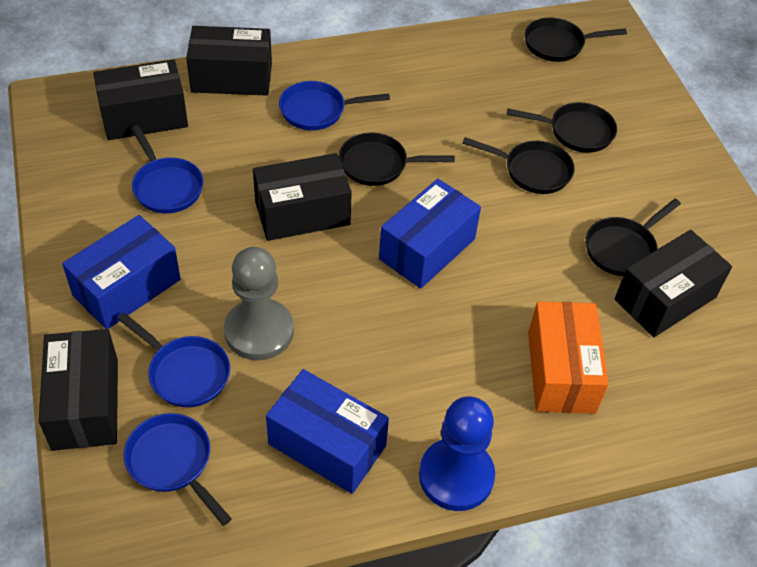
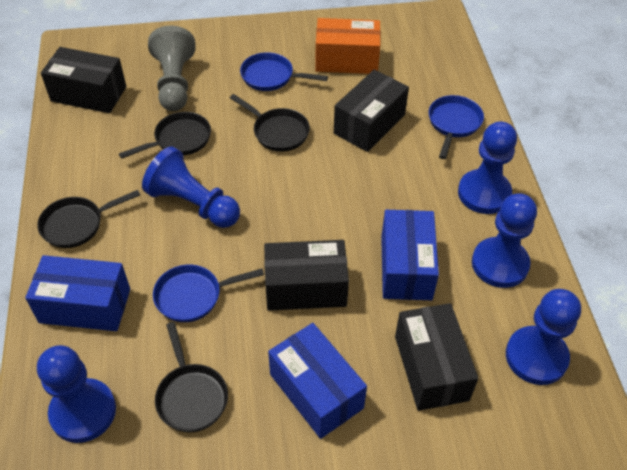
black box: 5 -> 4
black pan: 5 -> 4
blue pan: 4 -> 3
blue pawn: 1 -> 5

